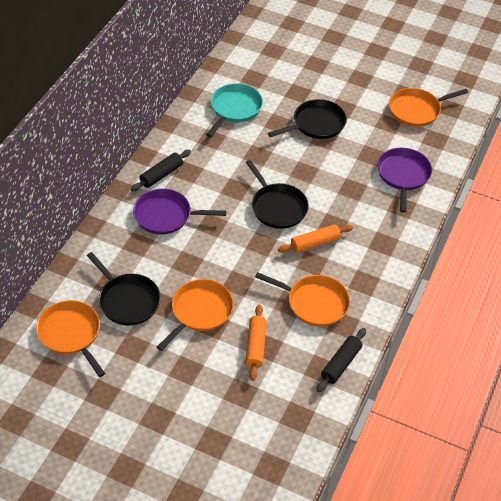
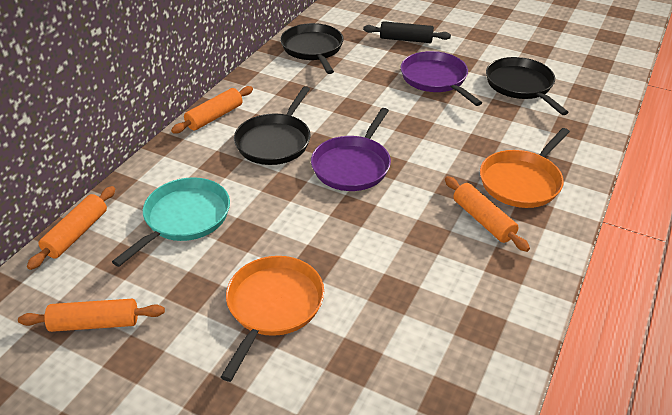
black rolling pin: 2 -> 1
orange pan: 4 -> 2
orange rolling pin: 2 -> 4

